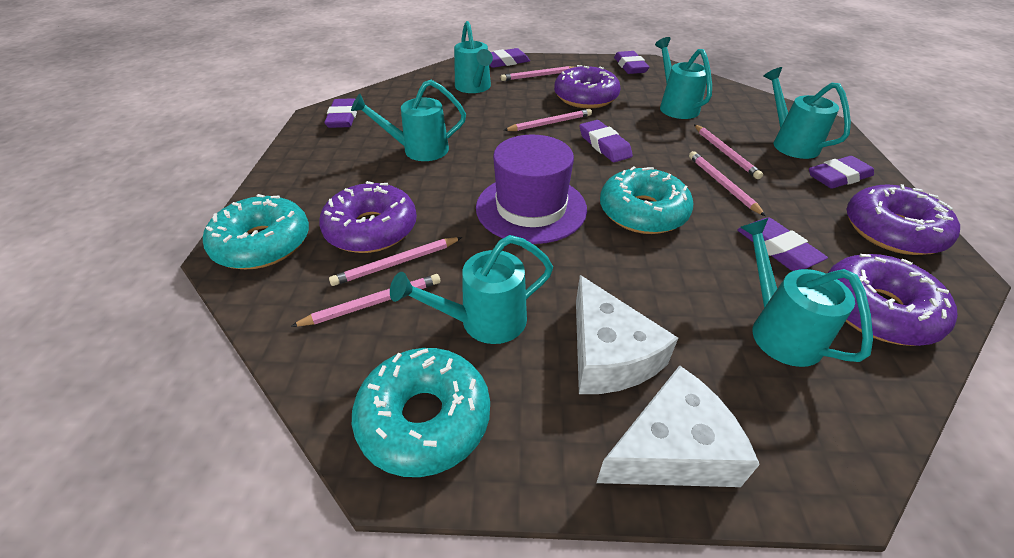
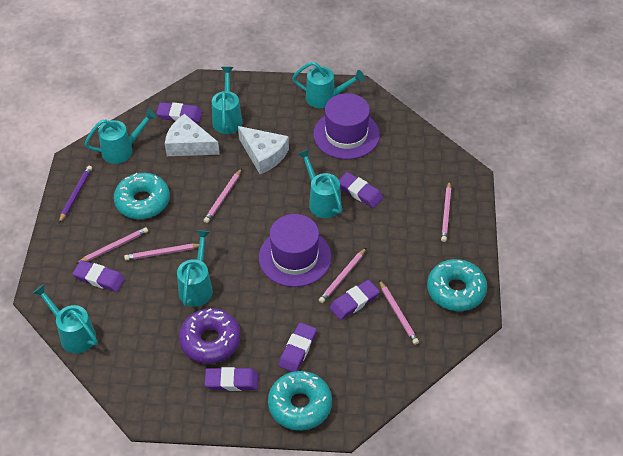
purple donut: 4 -> 1
purple hat: 1 -> 2
purple pencil: 0 -> 1

